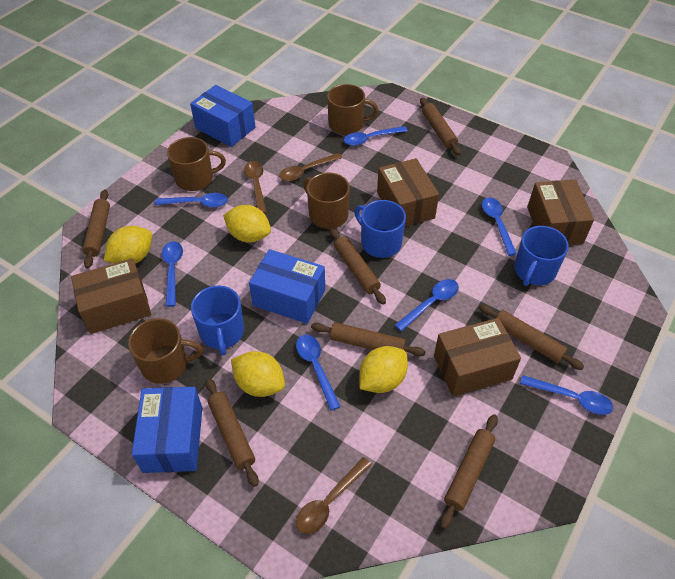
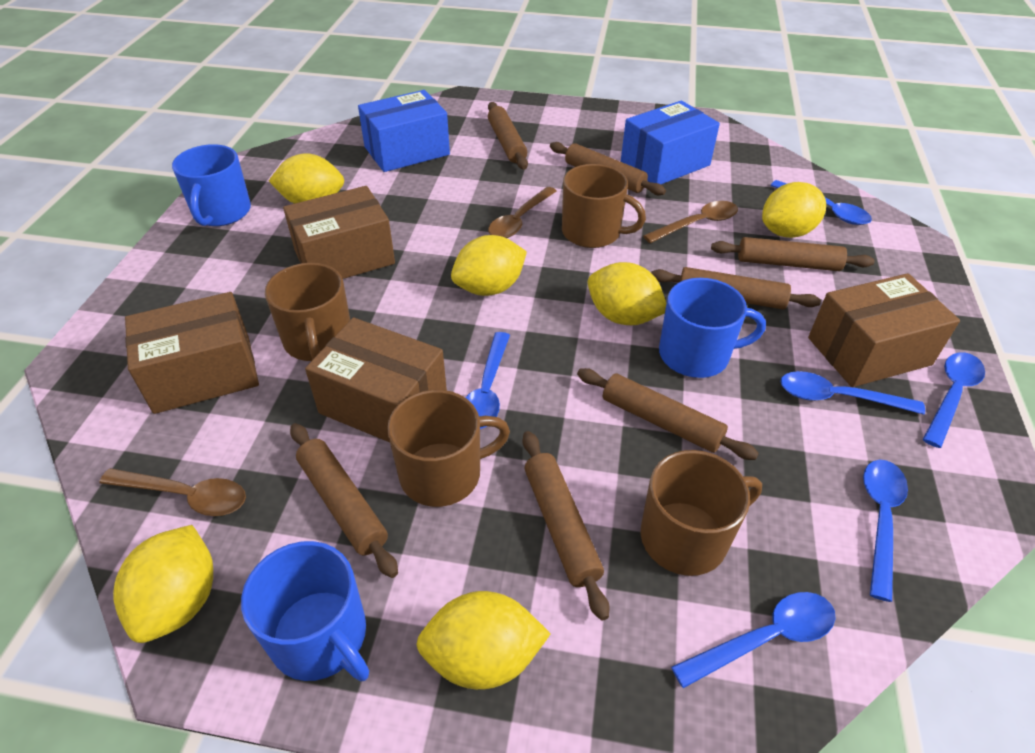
blue box: 3 -> 2
blue spoon: 7 -> 6
yellow lemon: 4 -> 6

